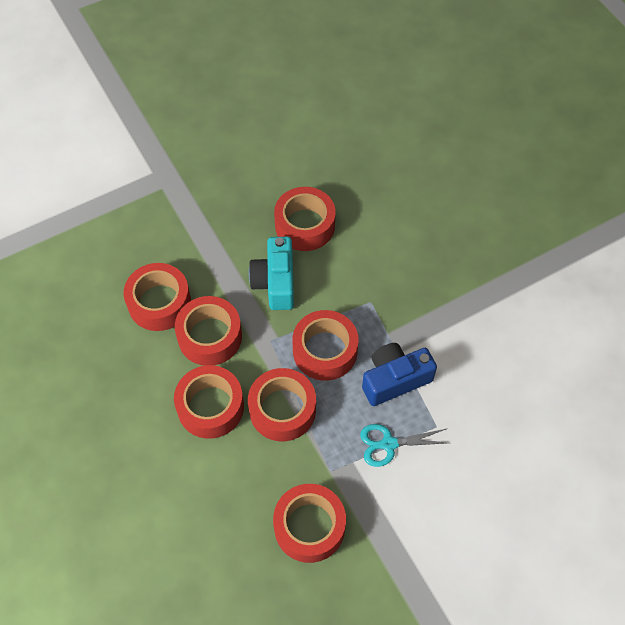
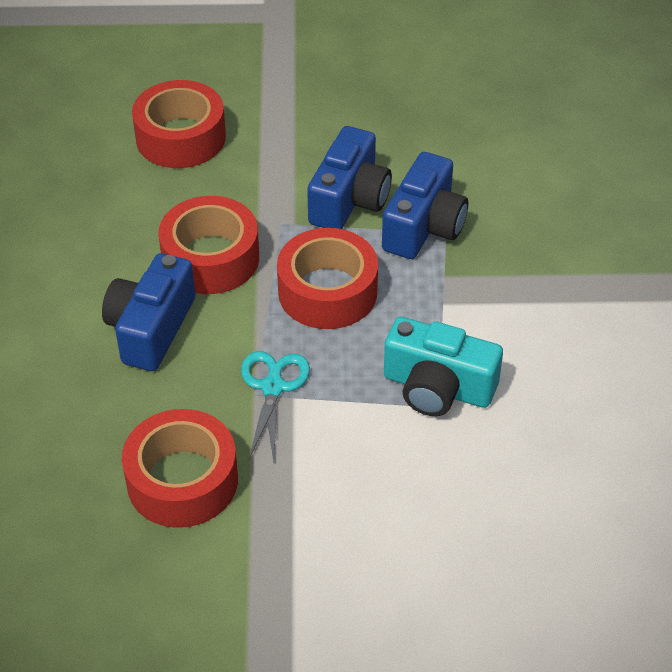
blue camera: 1 -> 3
red tape: 7 -> 4

